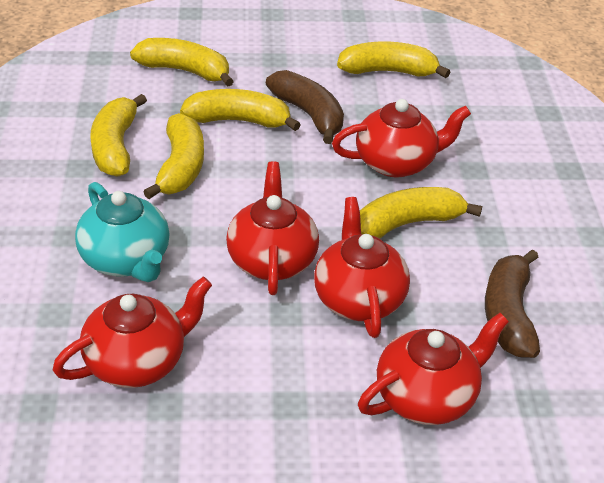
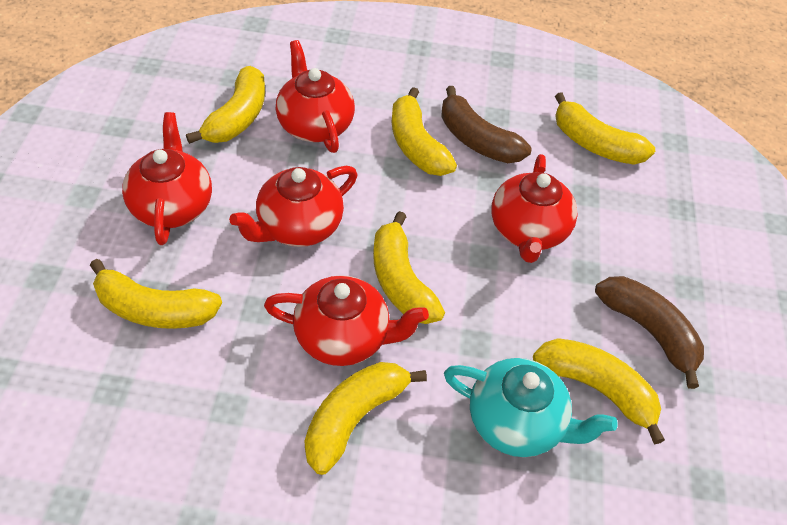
yellow banana: 6 -> 7

